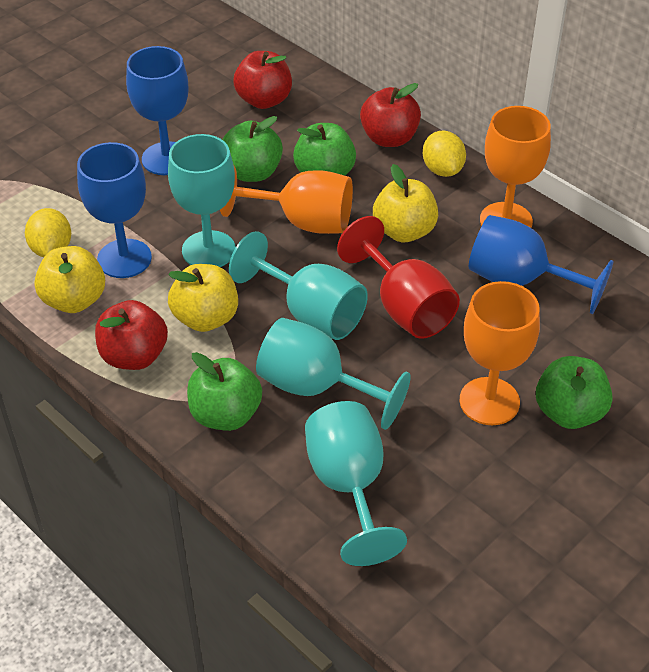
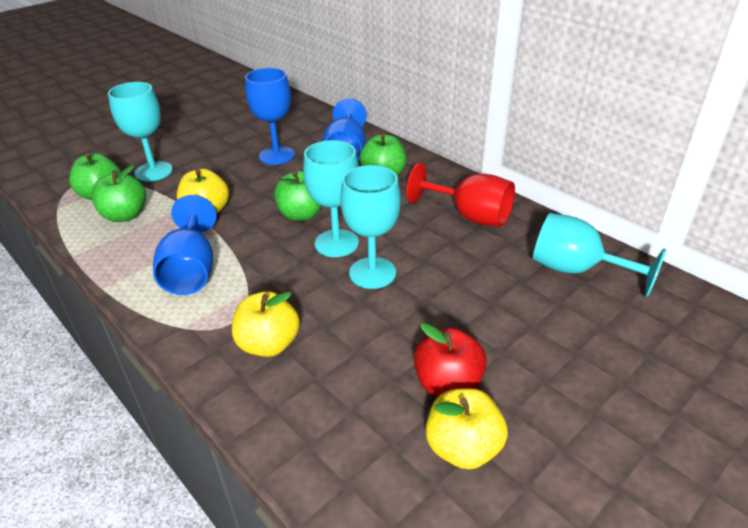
orange goblet: 3 -> 0
red apple: 3 -> 1
yellow lemon: 2 -> 0

